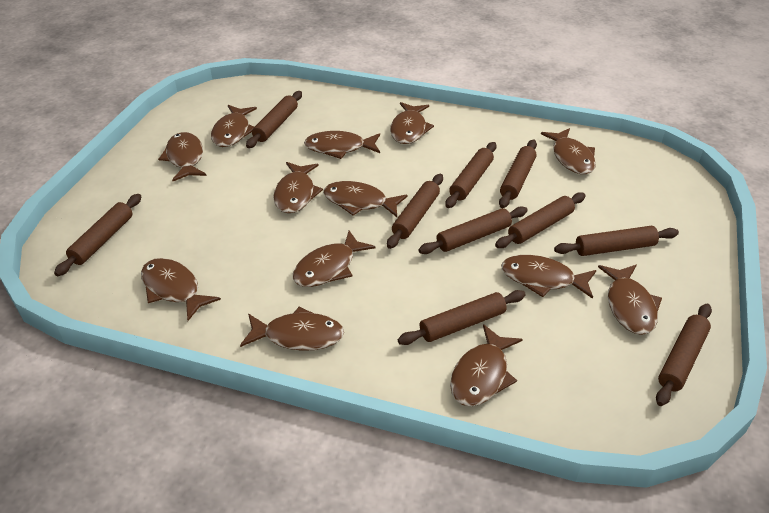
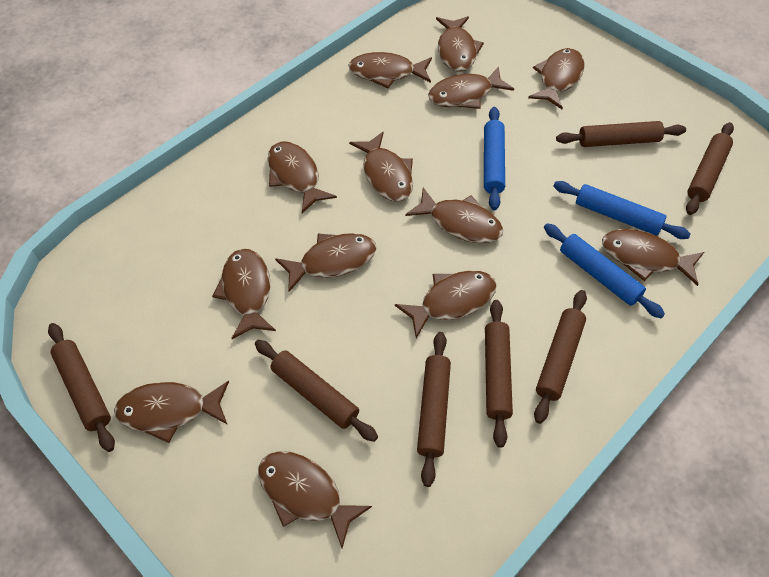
blue rolling pin: 0 -> 3
brown rolling pin: 10 -> 7

